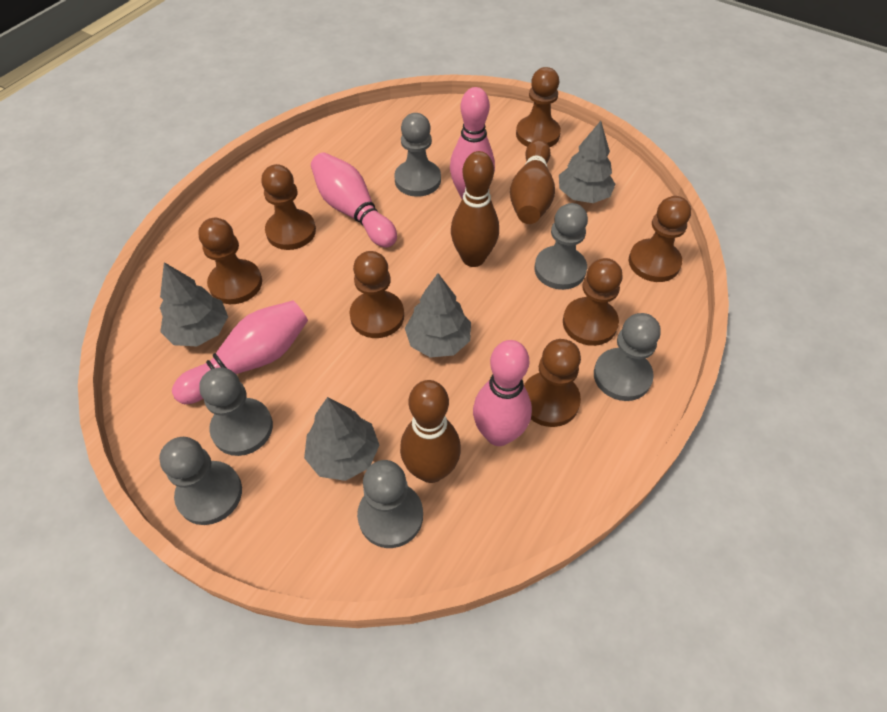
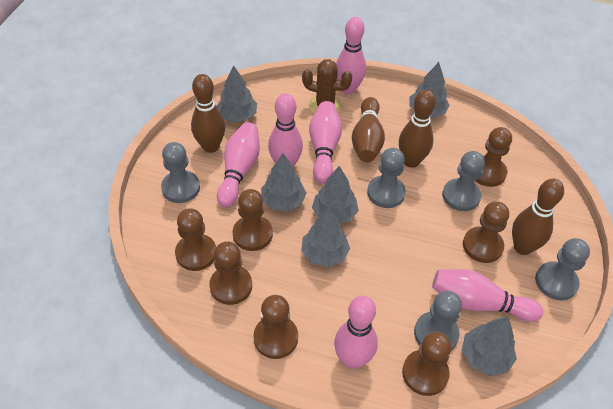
brown bowling pin: 3 -> 4
brown cactus: 0 -> 1
grey pawn: 6 -> 5
grey tree: 4 -> 6
pink bowling pin: 4 -> 6

